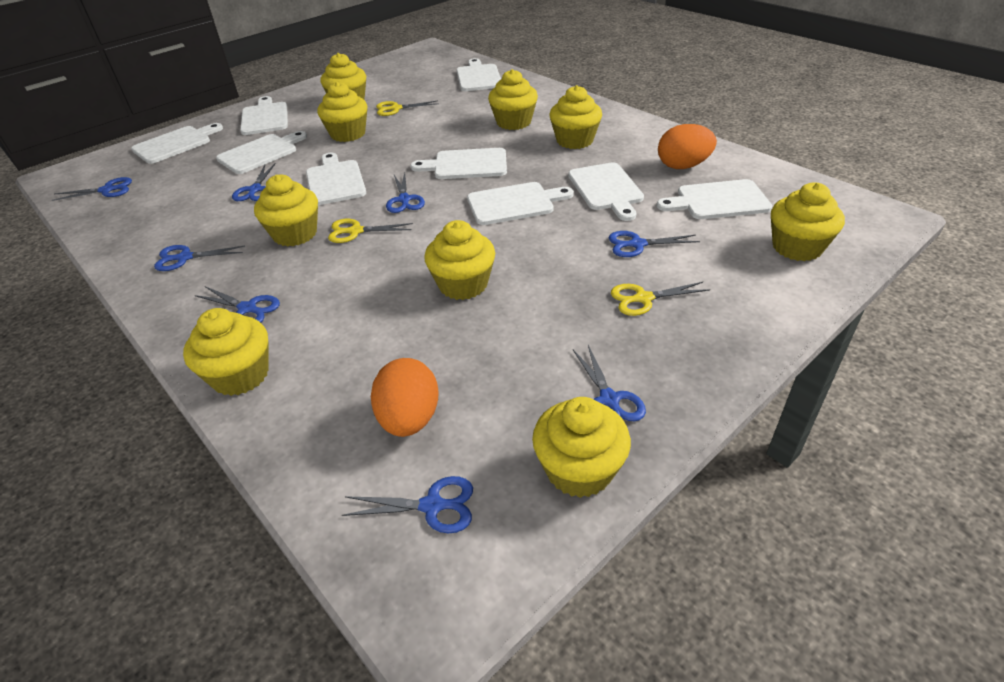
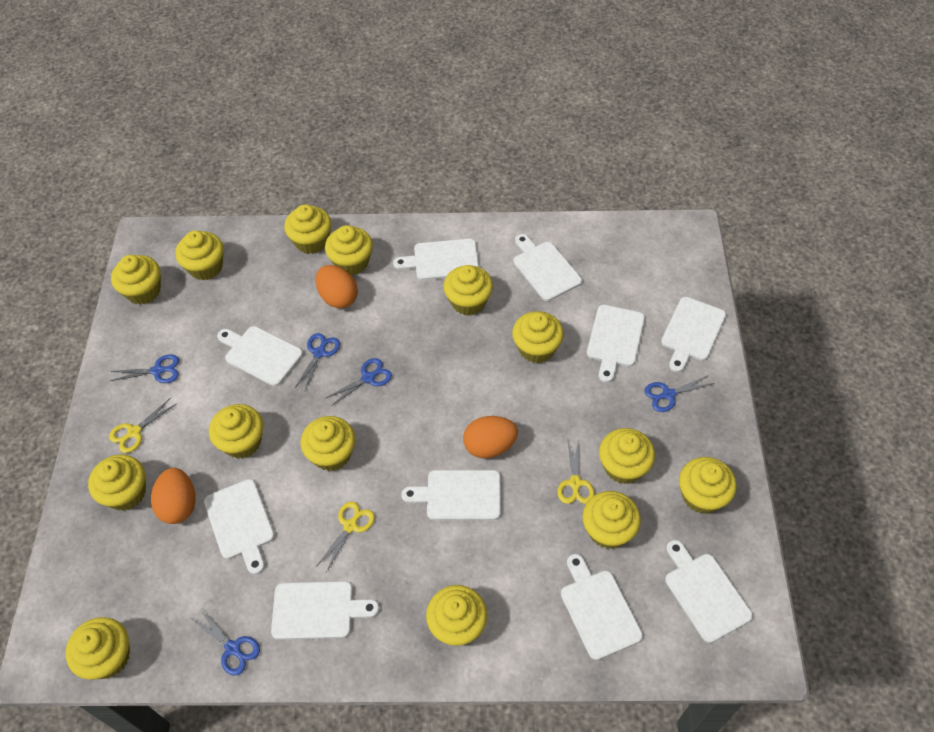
blue scissors: 8 -> 5
orange egg: 2 -> 3
white cutting board: 9 -> 10
yellow cupcake: 9 -> 14

